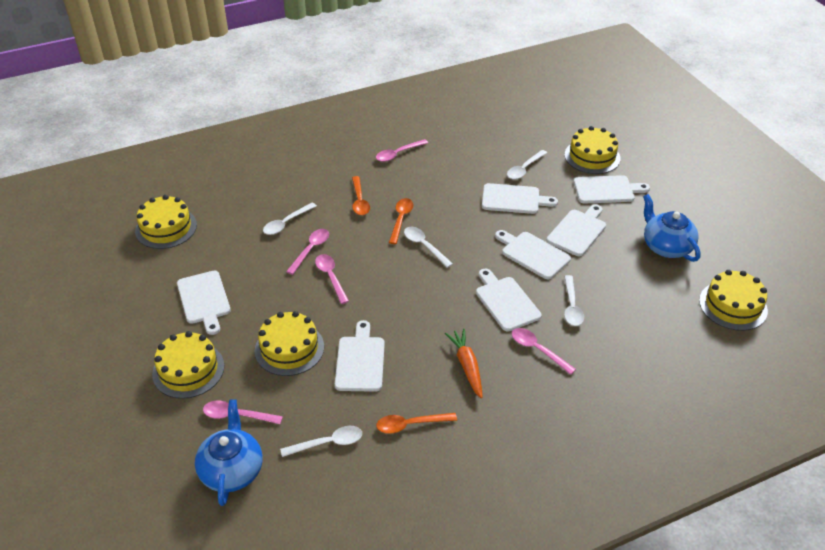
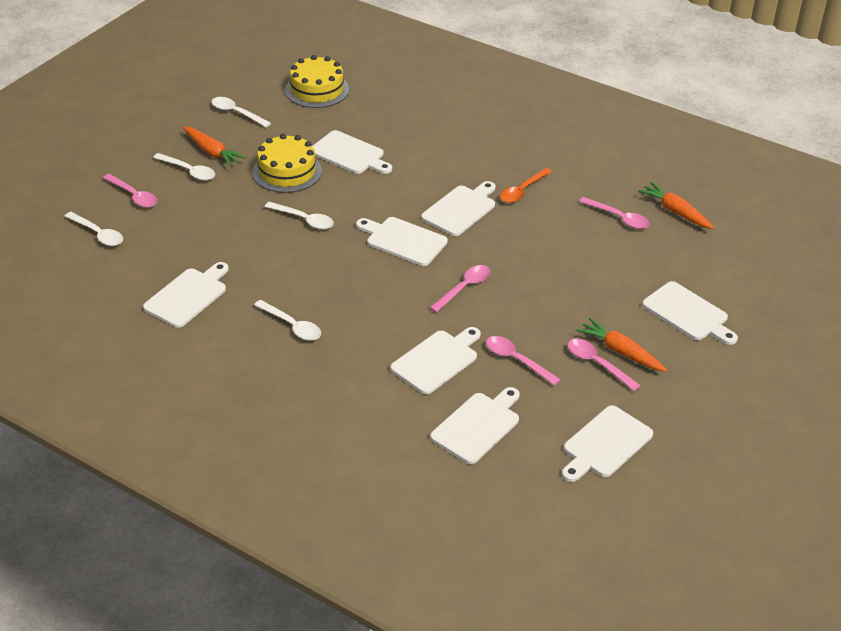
blue teapot: 2 -> 0
orange carrot: 1 -> 3
orange spoon: 3 -> 1
white cutting board: 7 -> 8
yellow cake: 5 -> 2

